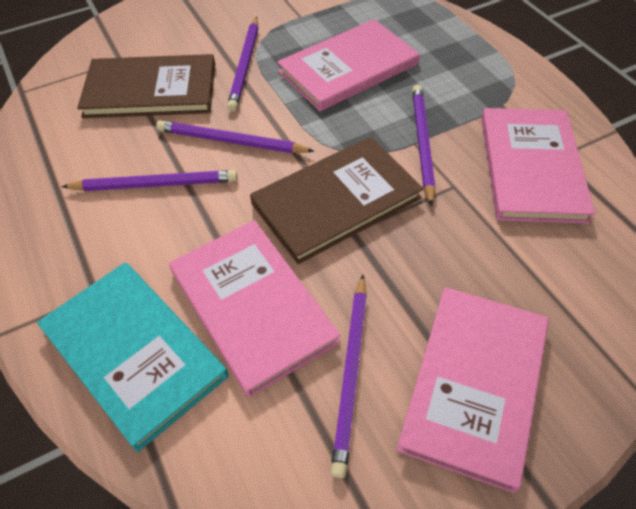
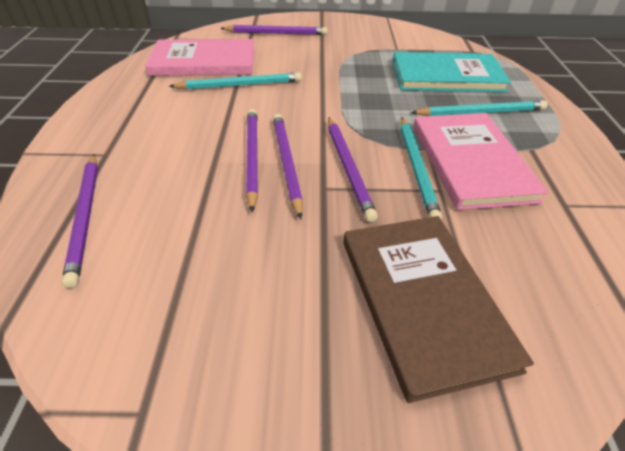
brown book: 2 -> 1
pink book: 4 -> 2
turquoise pencil: 0 -> 3

